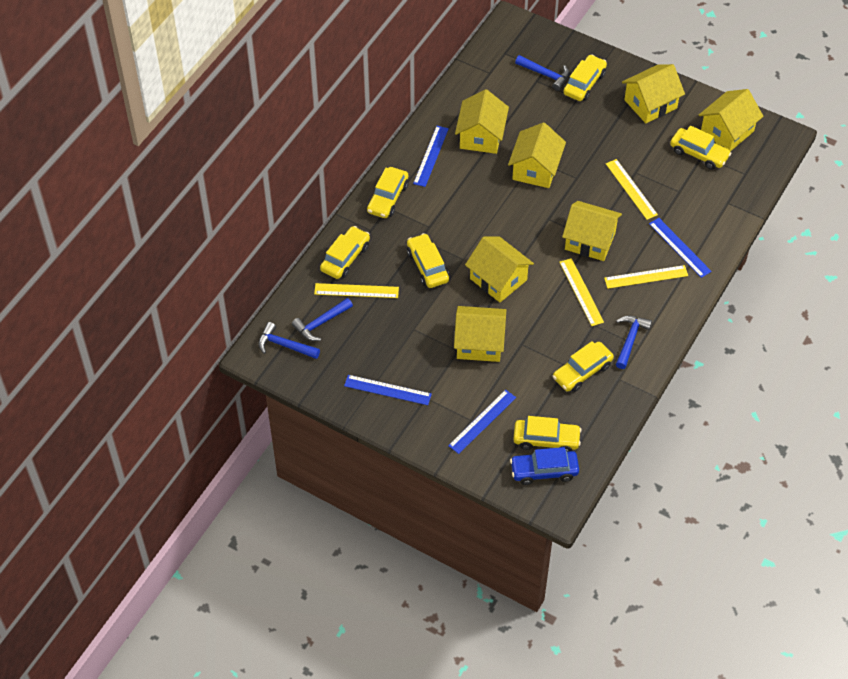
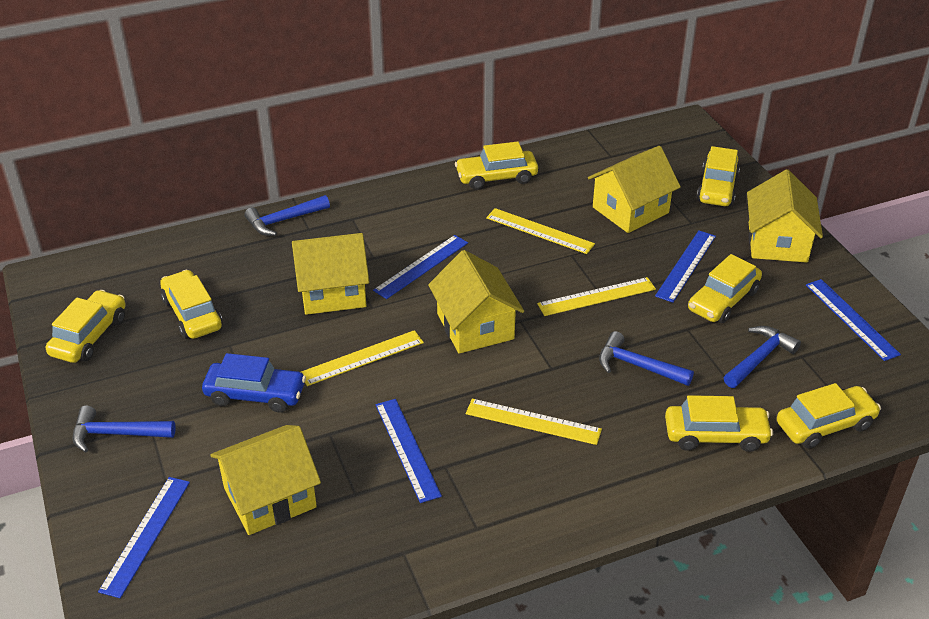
blue ruler: 4 -> 5
yellow house: 7 -> 5

